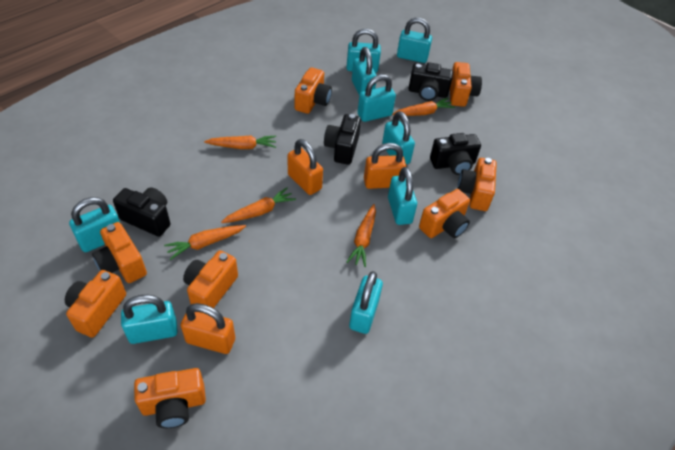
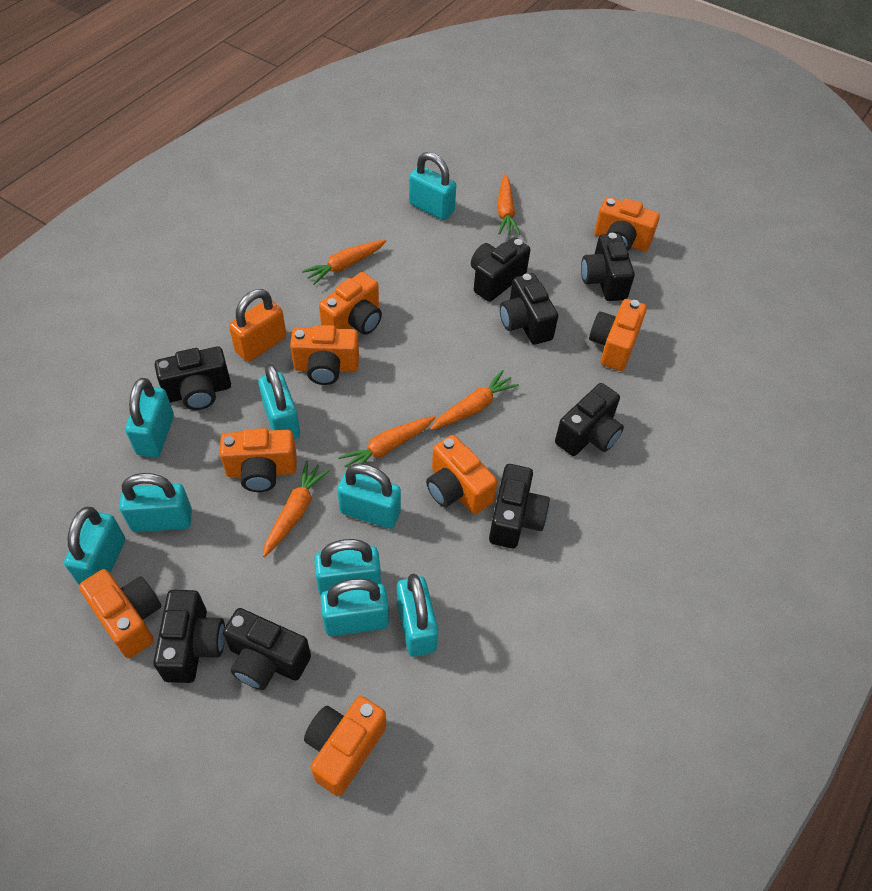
black camera: 4 -> 8
orange padlock: 3 -> 1

